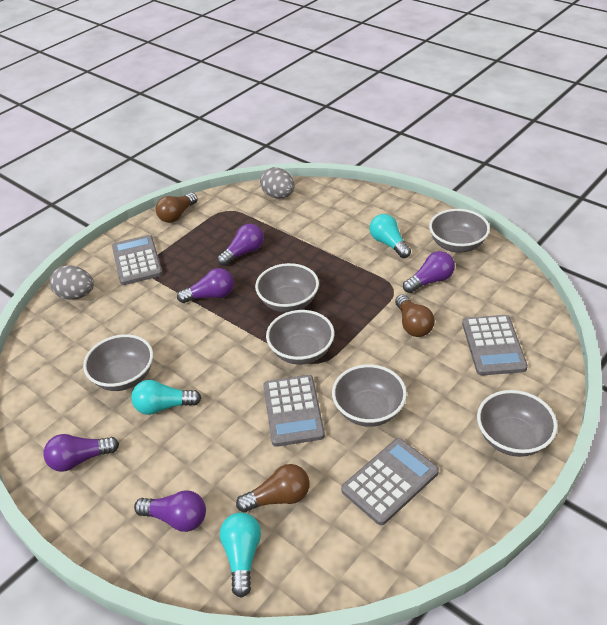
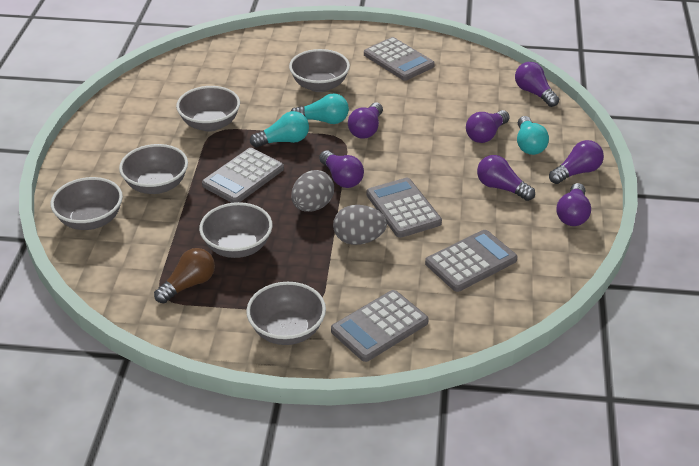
brown light bulb: 3 -> 1
grey calculator: 4 -> 5
purple light bulb: 5 -> 7

